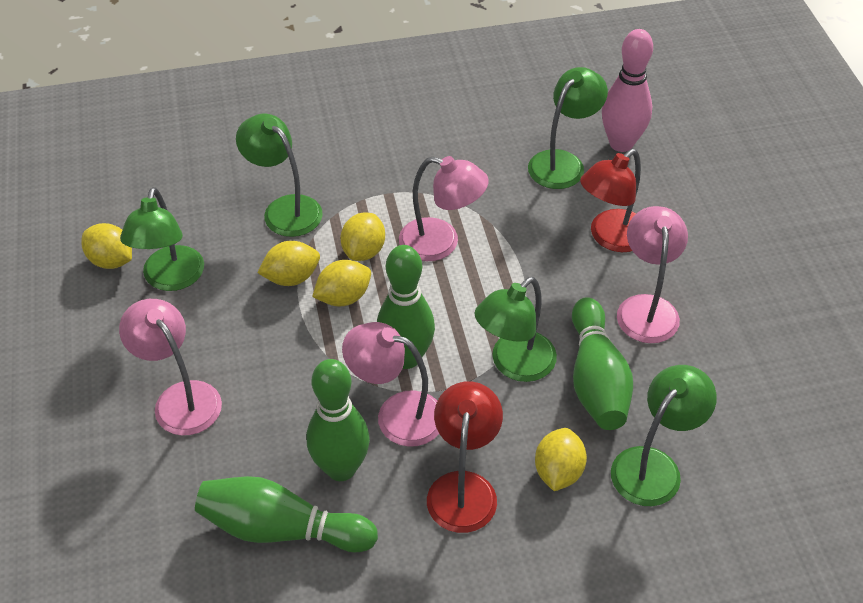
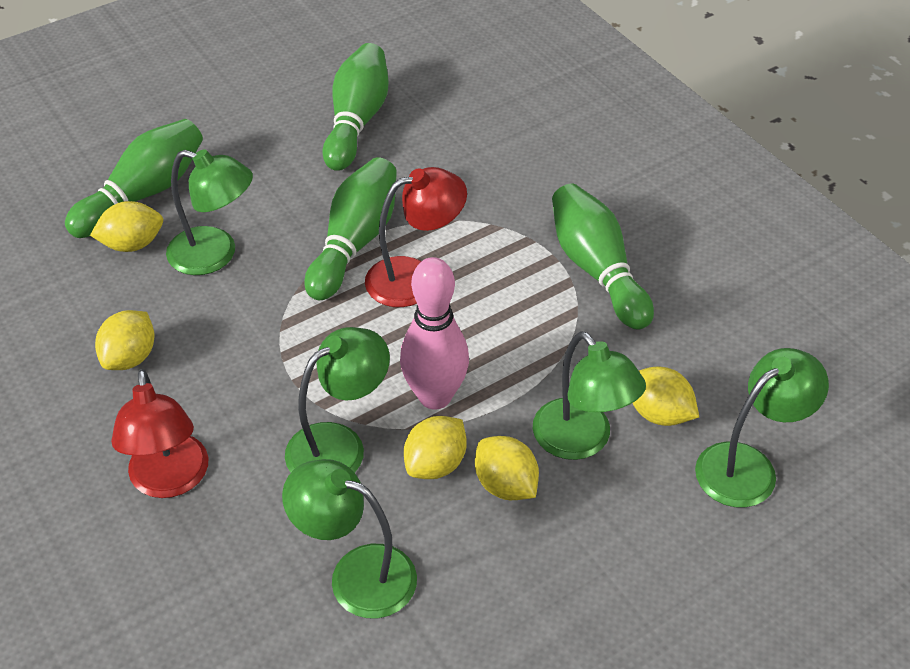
pink lamp: 4 -> 0

